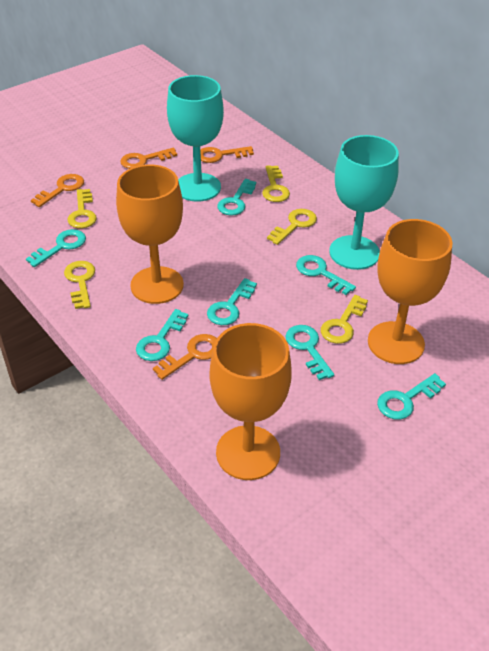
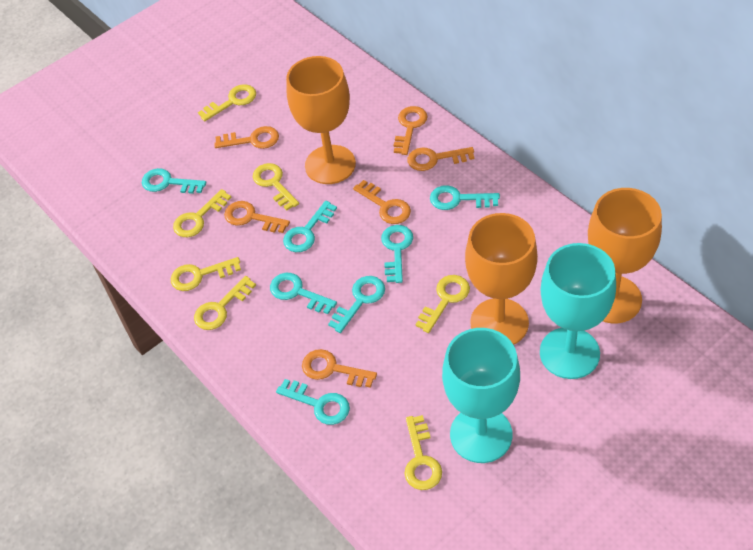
orange key: 4 -> 6
yellow key: 5 -> 7

